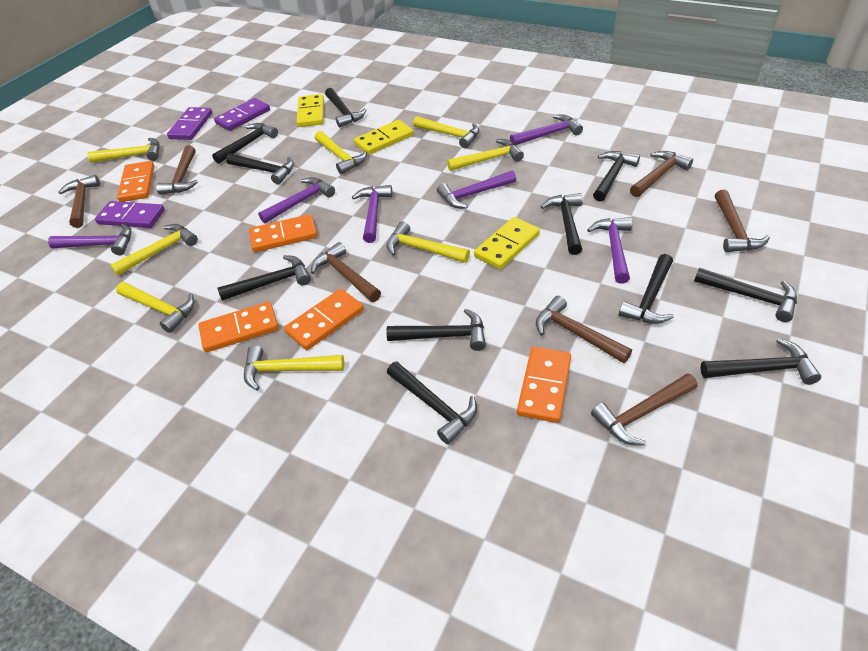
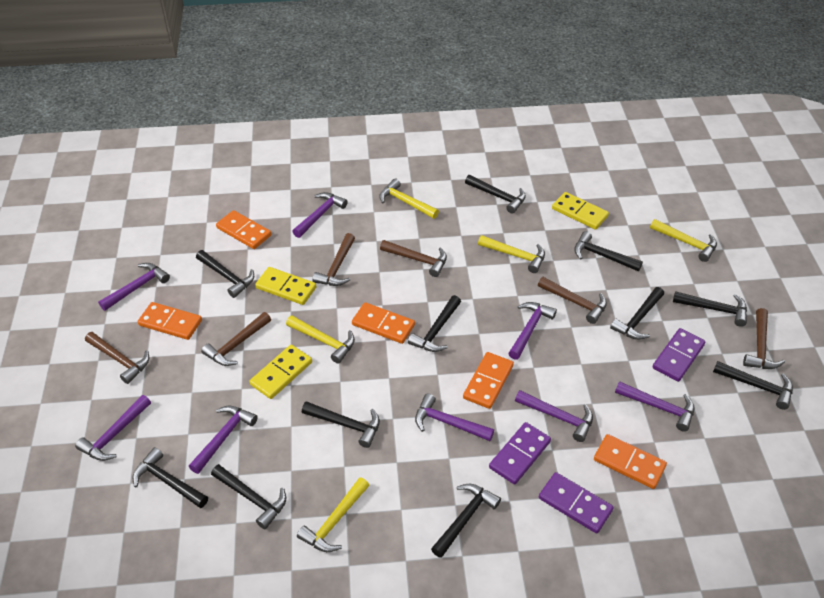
brown hammer: 7 -> 6
purple hammer: 6 -> 8
yellow hammer: 8 -> 5

